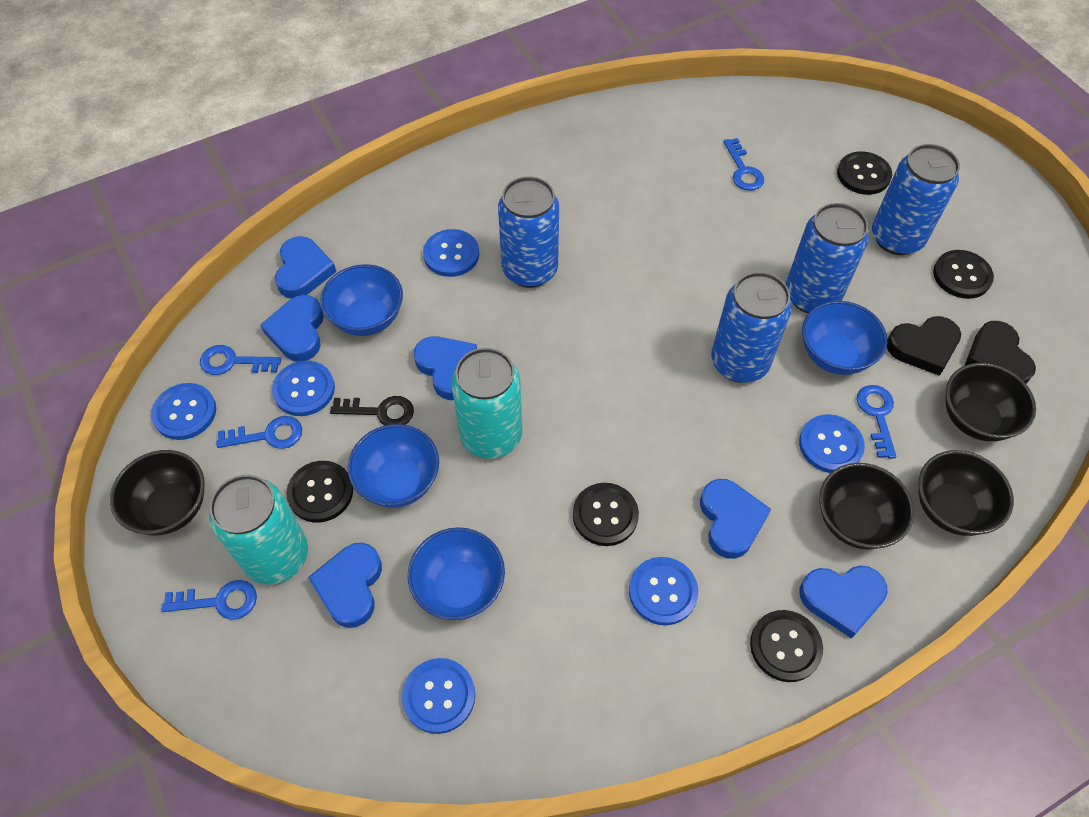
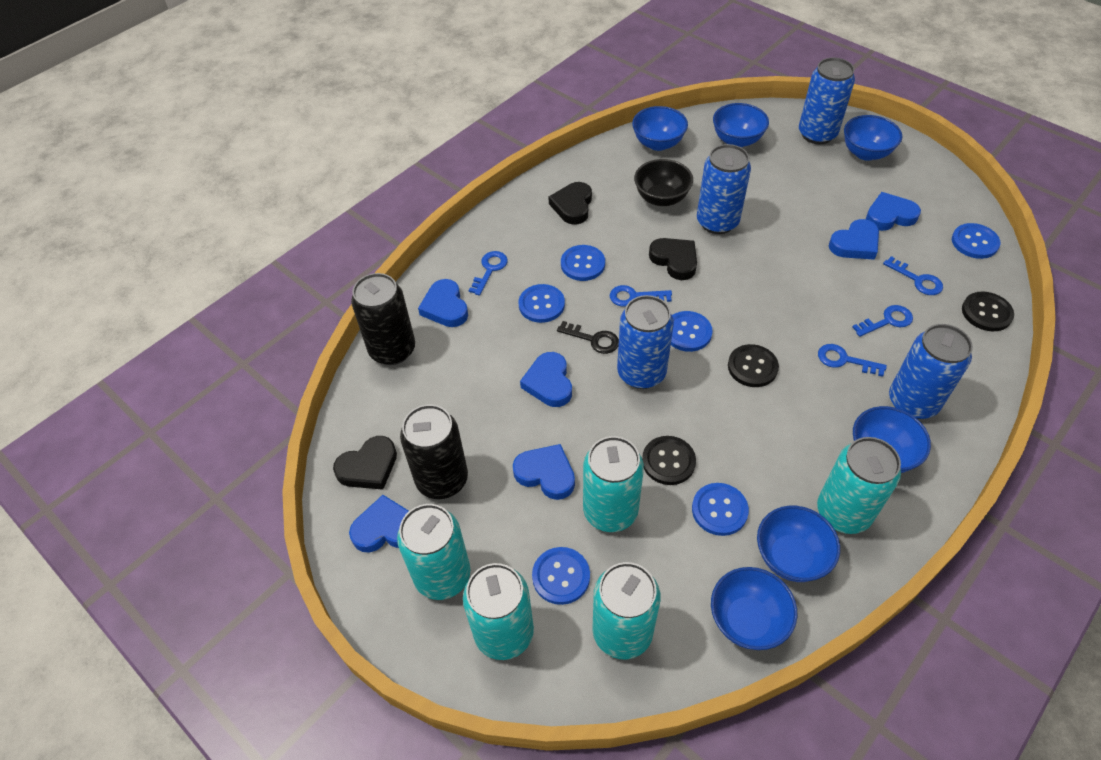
black bowl: 4 -> 1
black button: 5 -> 3
black can: 0 -> 2
black heart: 2 -> 3
blue bowl: 4 -> 6
turquoise can: 2 -> 5

